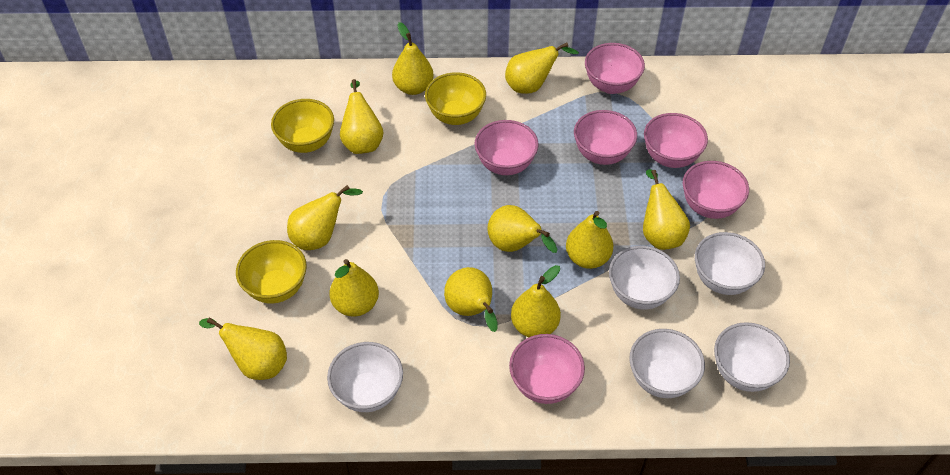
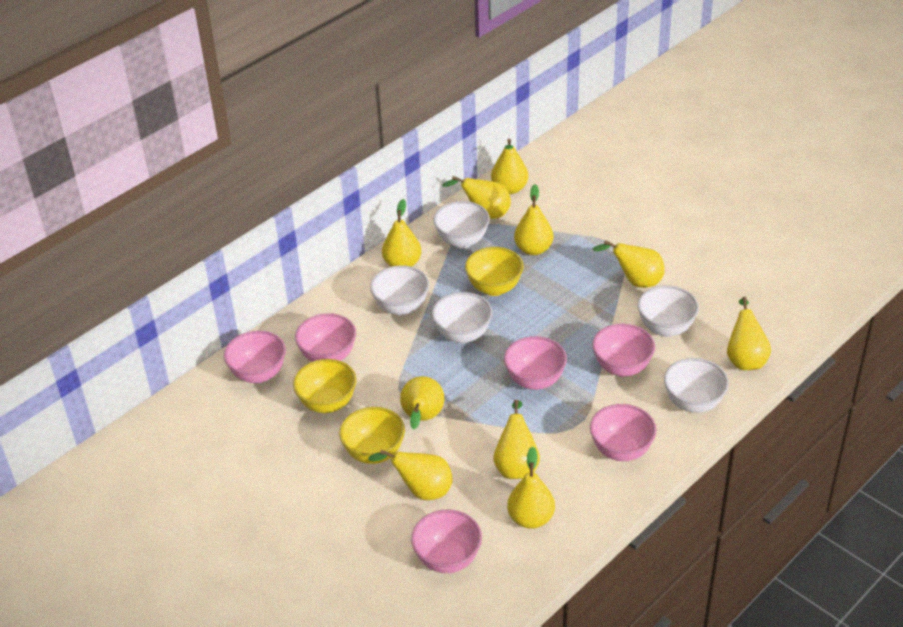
yellow pear: 11 -> 10

